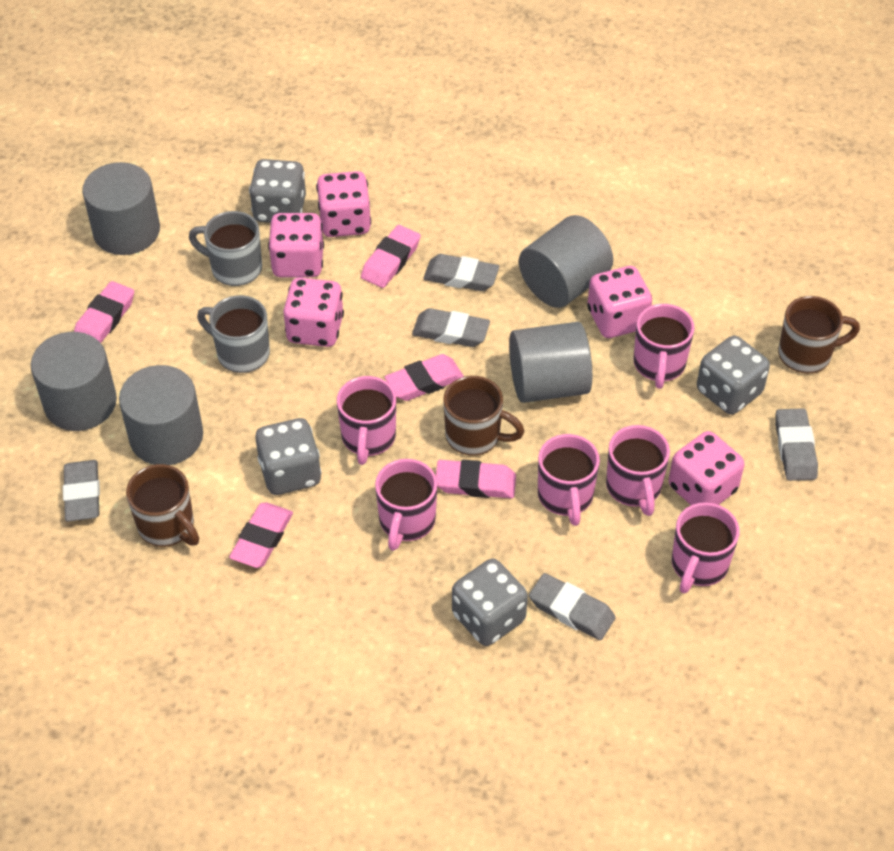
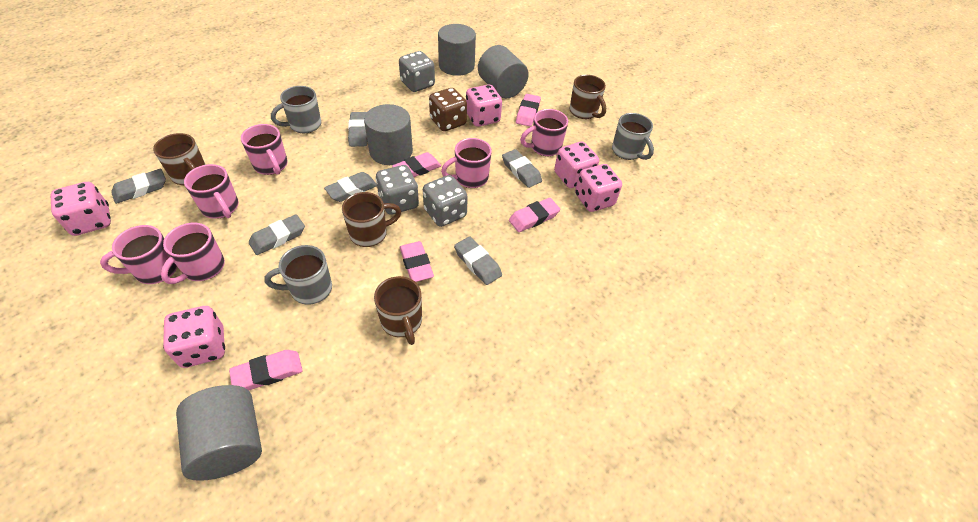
brown dice: 0 -> 1
brown mug: 3 -> 4
grey cylinder: 5 -> 4
grey dice: 4 -> 3
grey eraser: 5 -> 6
grey mug: 2 -> 3

